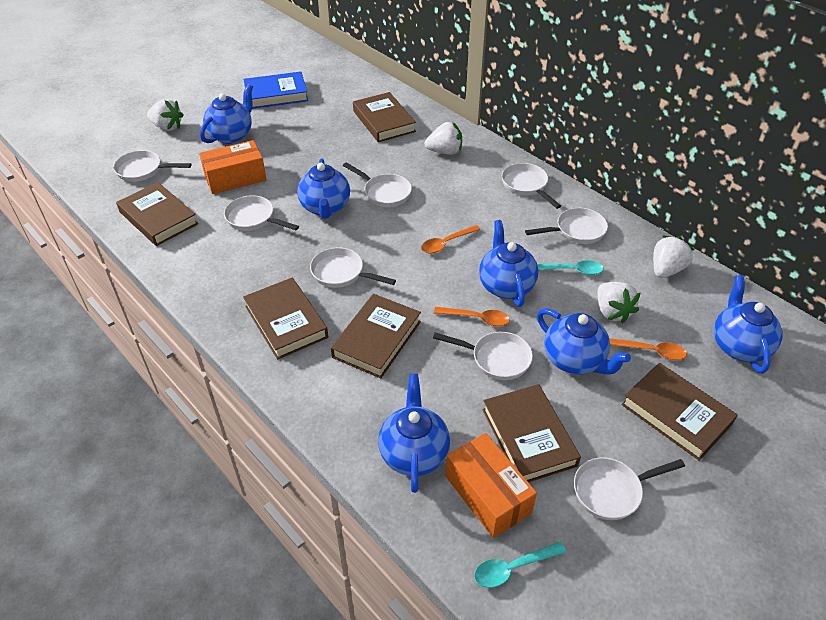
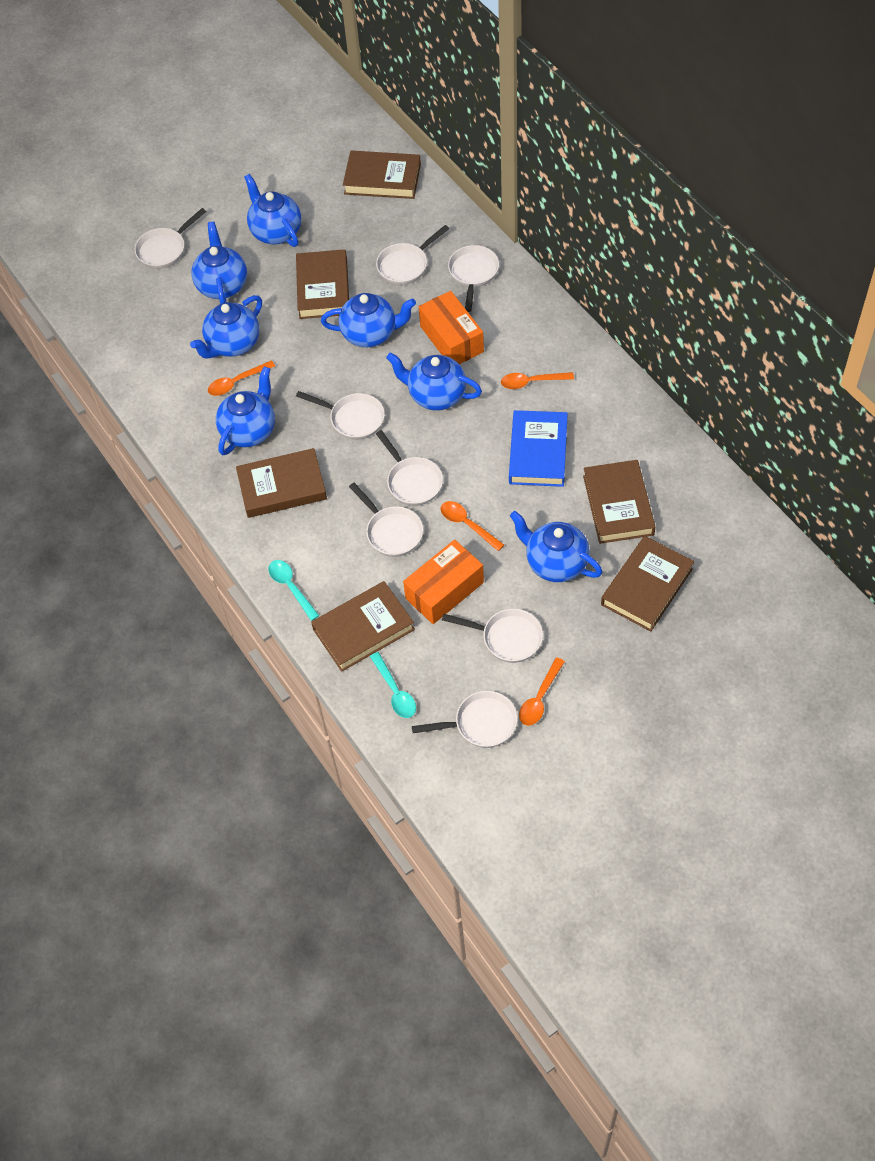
blue teapot: 6 -> 7
orange spoon: 3 -> 4
white strawberry: 4 -> 0

